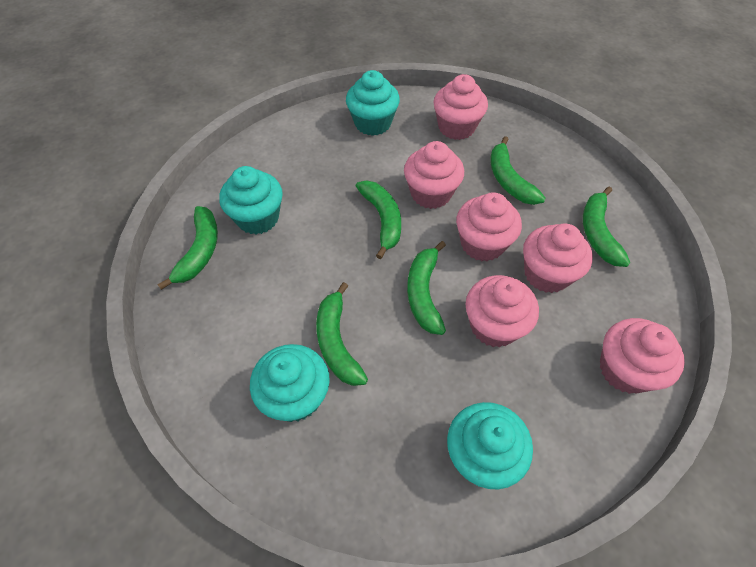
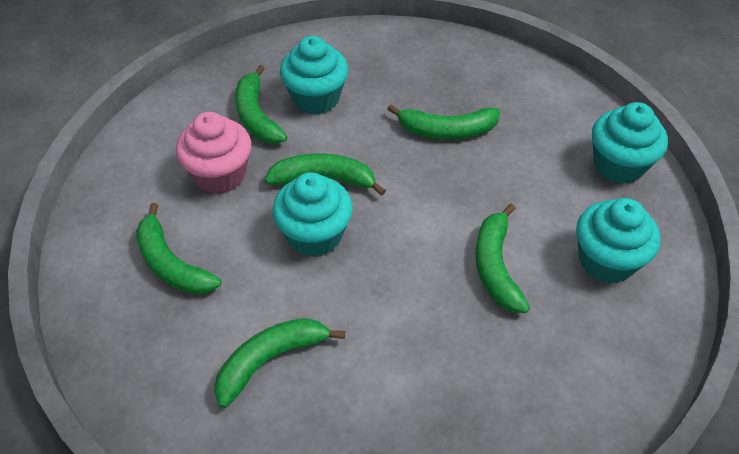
pink cupcake: 6 -> 1

